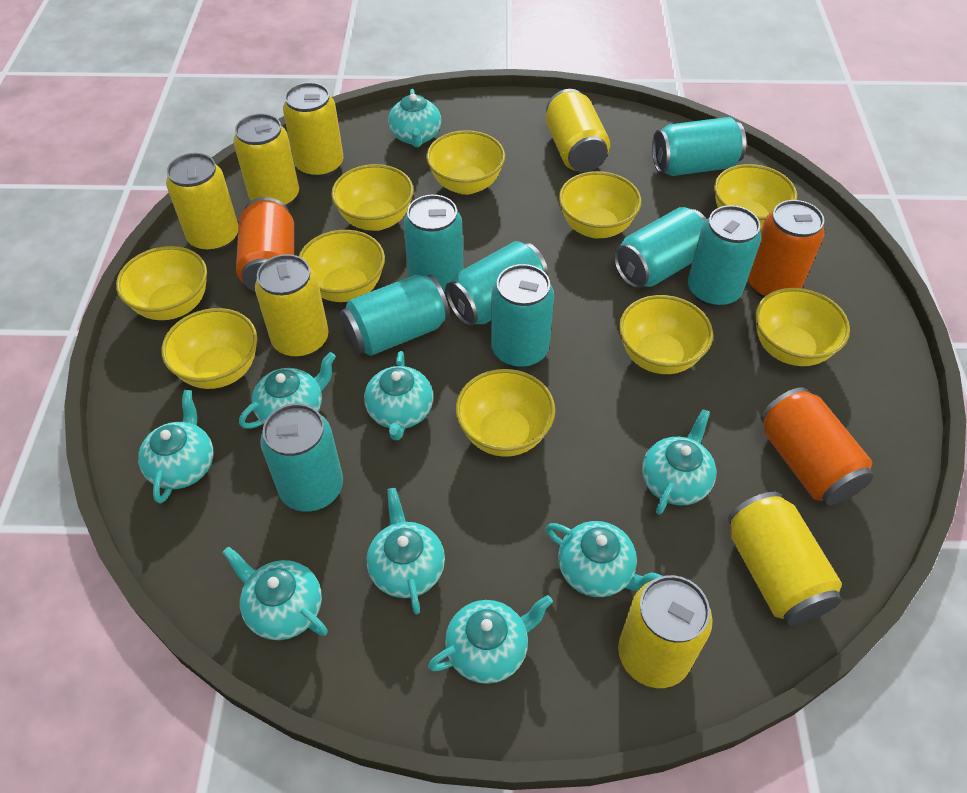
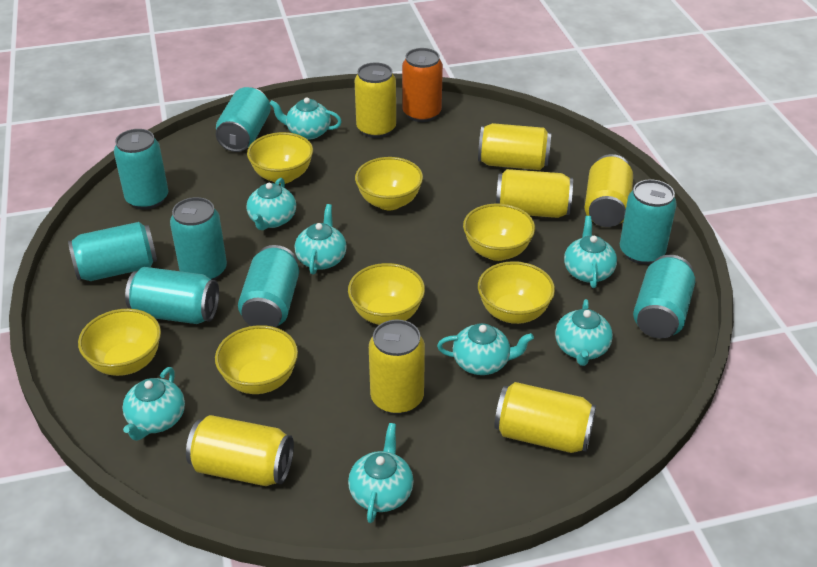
orange can: 3 -> 1
turquoise teapot: 9 -> 8
yellow bowl: 10 -> 7

